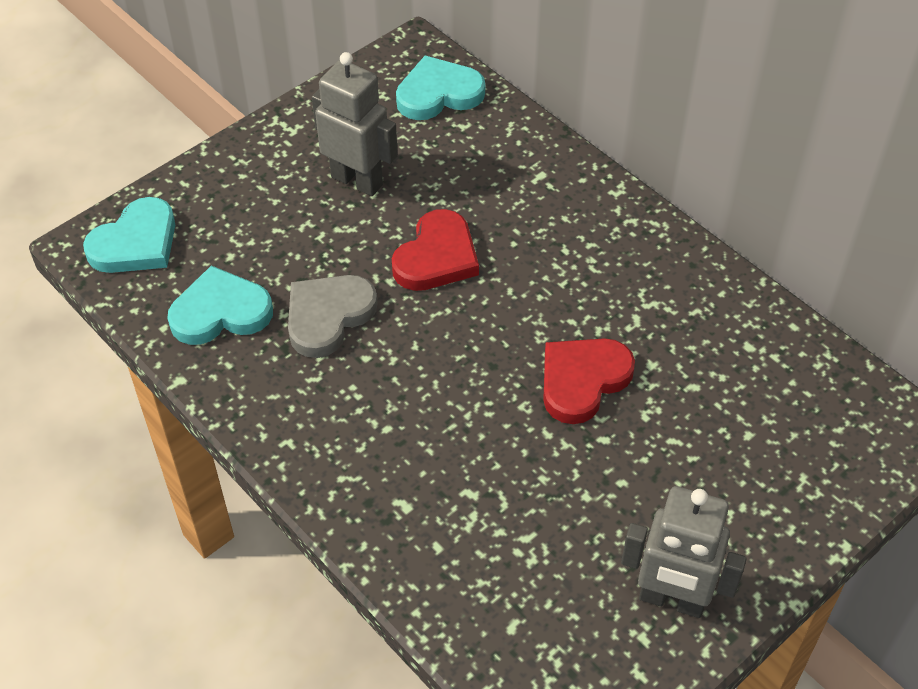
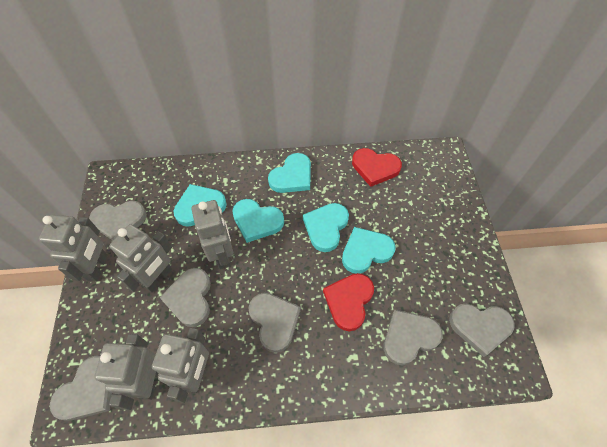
grey heart: 1 -> 6
grey robot: 2 -> 5
turquoise heart: 3 -> 5

